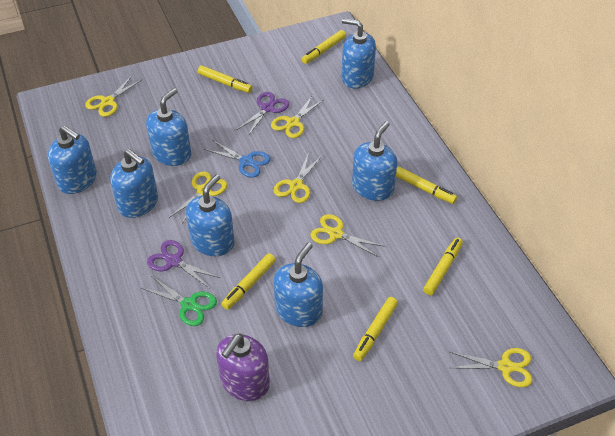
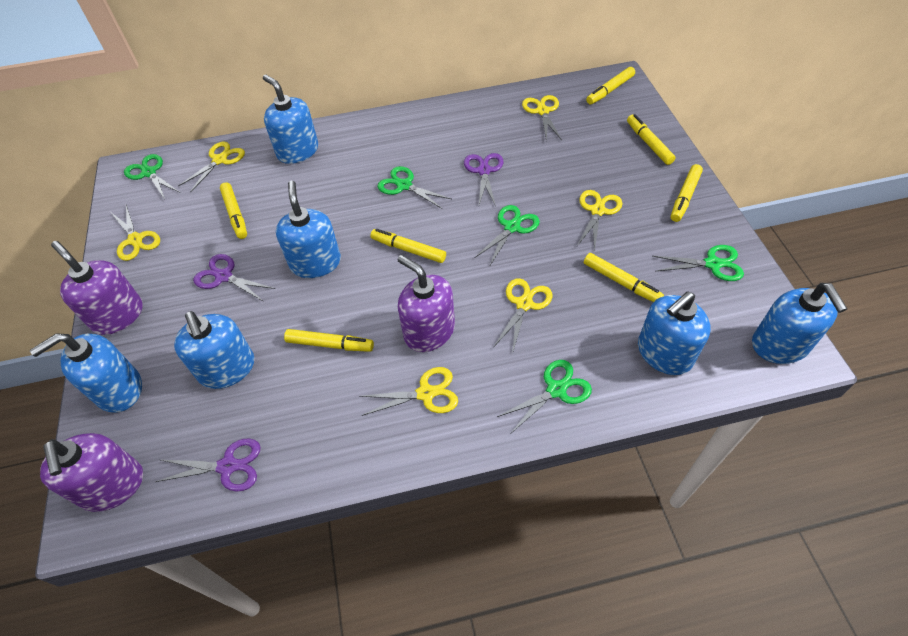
blue scissors: 1 -> 0
blue soap dispenser: 7 -> 6
green scissors: 1 -> 5
purple scissors: 2 -> 3
purple soap dispenser: 1 -> 3
yellow marker: 6 -> 7

